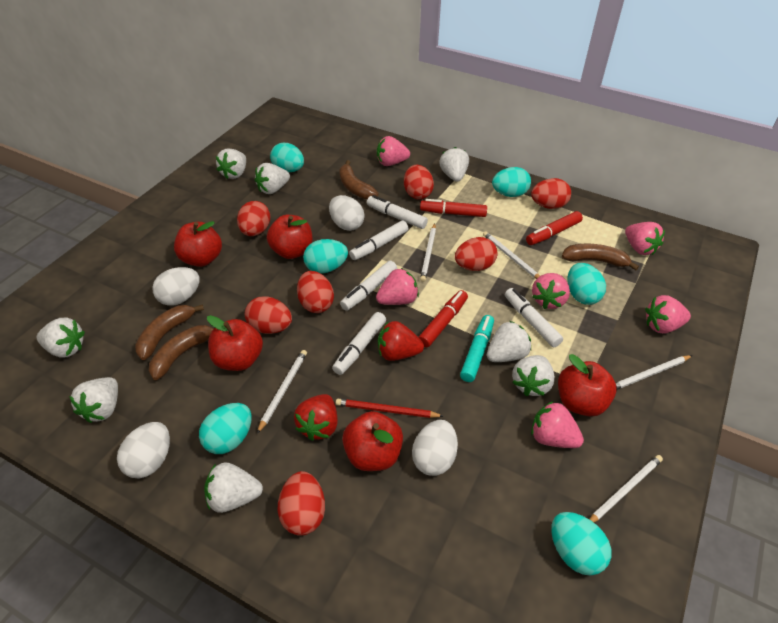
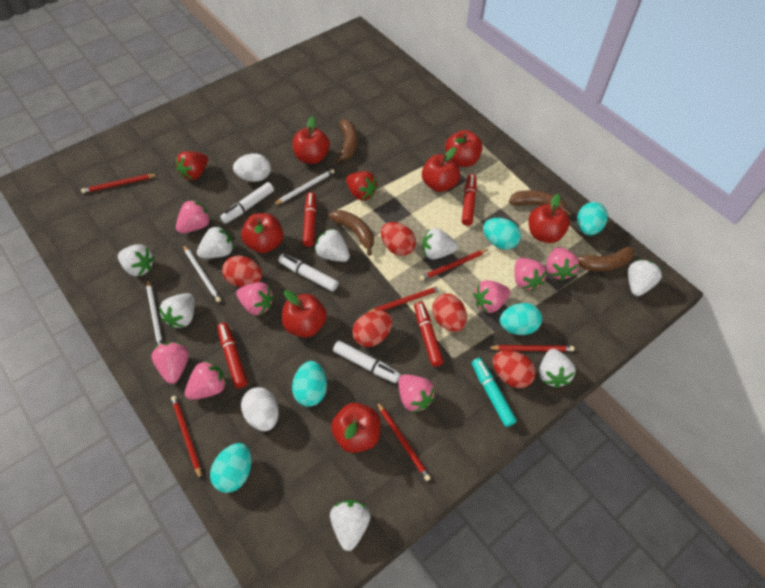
pink strawberry: 6 -> 8
red apple: 5 -> 7
red egg: 7 -> 5
red marker: 3 -> 4
red pencil: 1 -> 6
turquoise egg: 6 -> 5
white egg: 4 -> 2
white marker: 5 -> 3
white pencil: 5 -> 3

